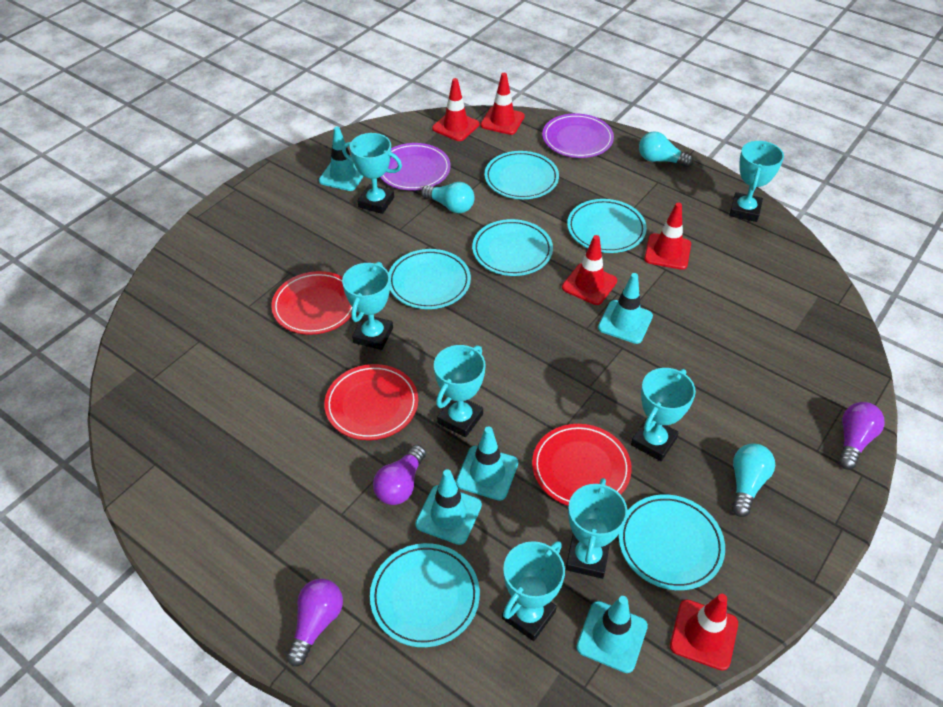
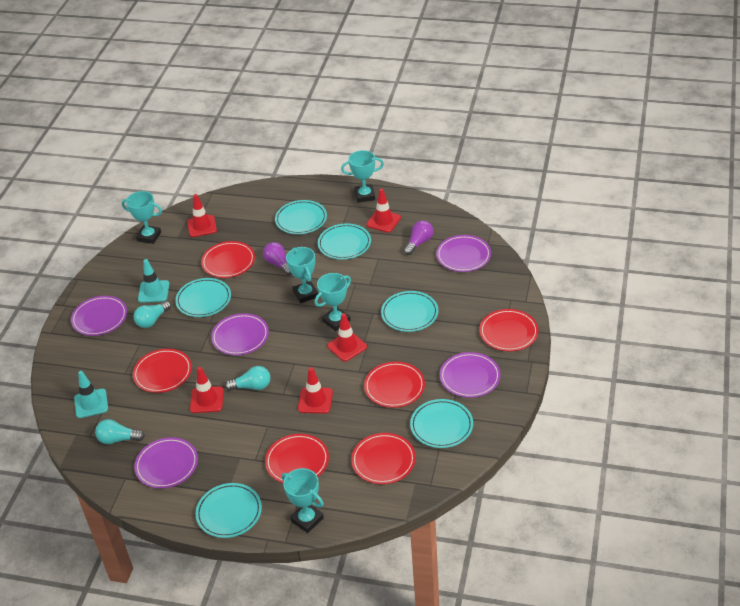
purple light bulb: 3 -> 2
purple plate: 2 -> 5
red plate: 3 -> 6
turquoise traffic cone: 5 -> 2
turquoise trophy: 7 -> 5

